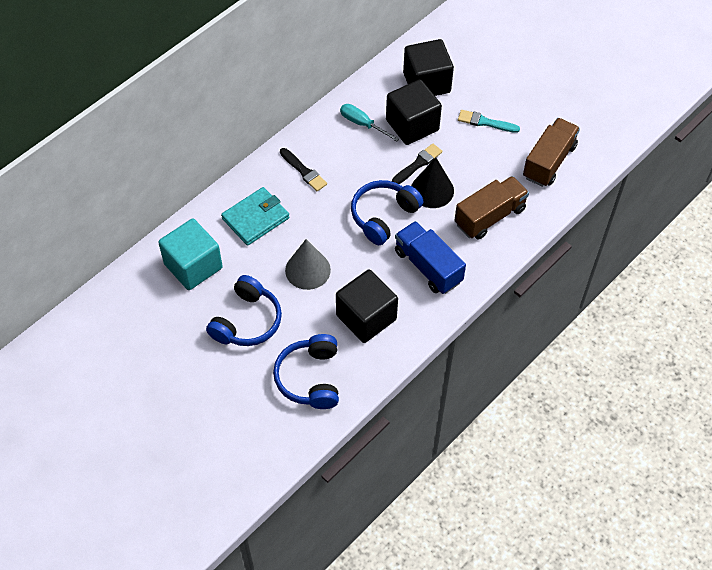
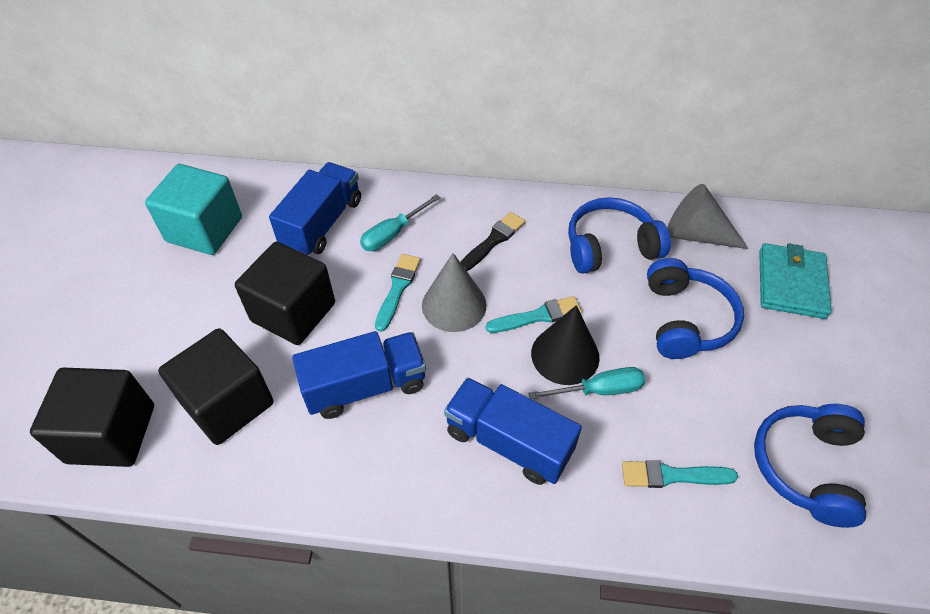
black brush: 2 -> 1
blue truck: 1 -> 3
brown truck: 2 -> 0
grey cone: 1 -> 2
turquoise brush: 1 -> 3
turquoise screwdriver: 1 -> 2

